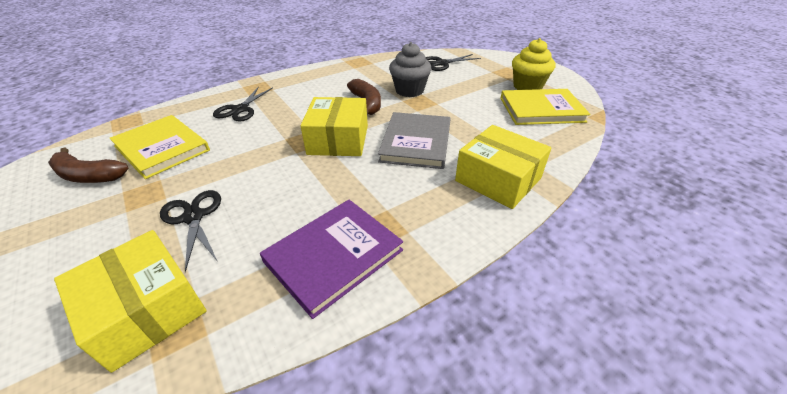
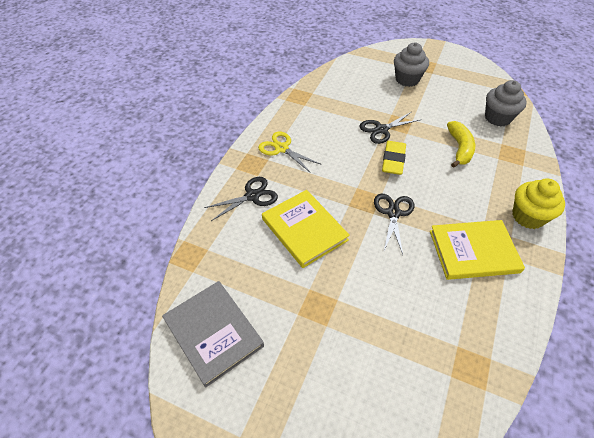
brown banana: 2 -> 0
grey cupcake: 1 -> 2
purple book: 1 -> 0
yellow banana: 0 -> 1
yellow box: 3 -> 0
yellow eraser: 0 -> 1
yellow scissors: 0 -> 1

